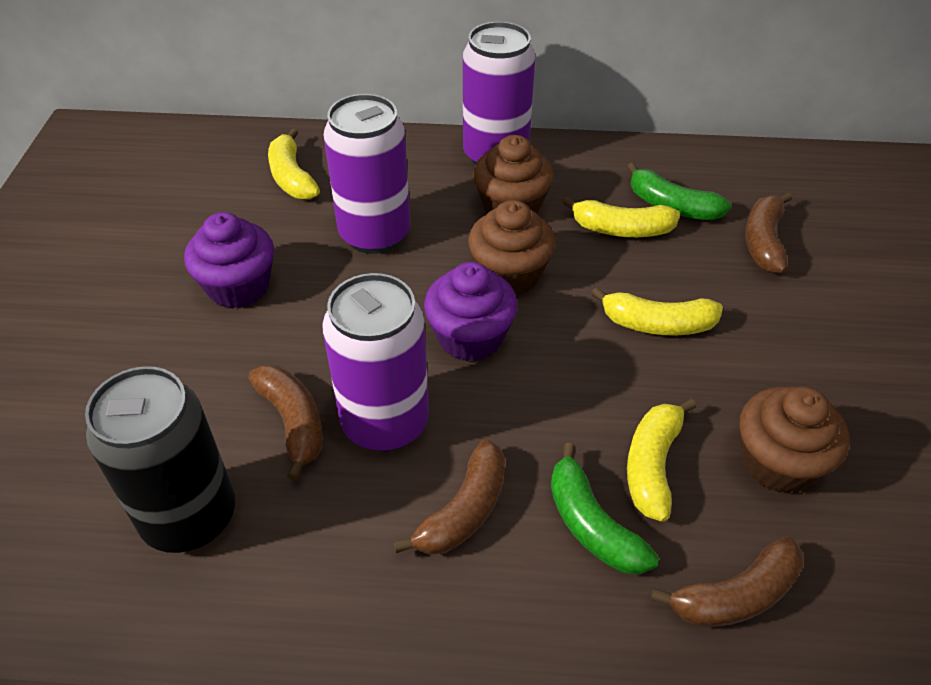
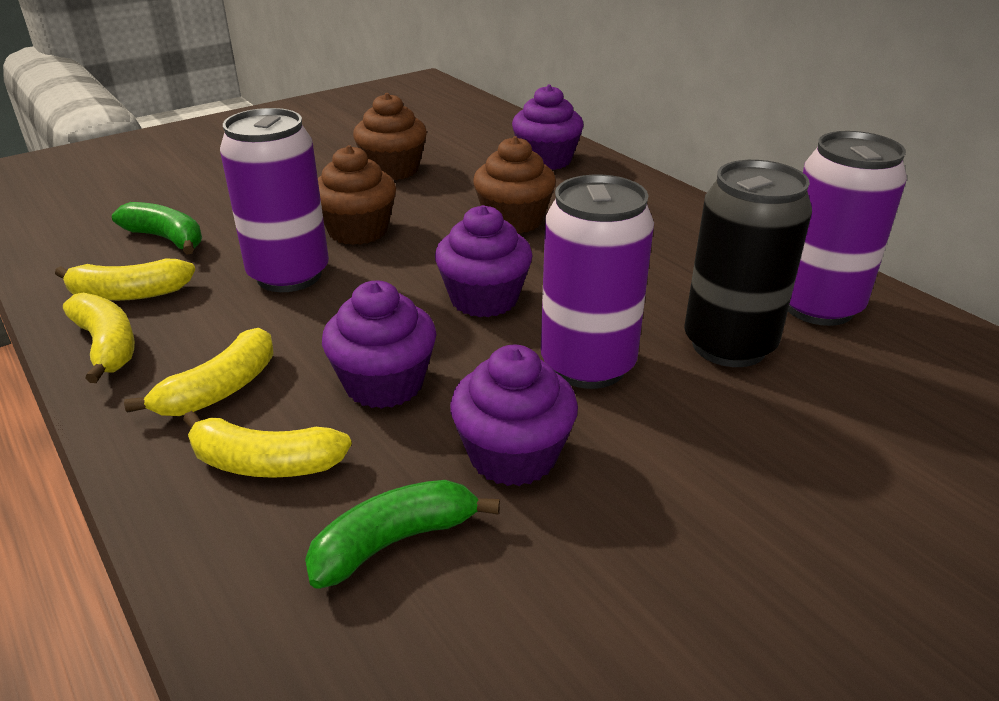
brown banana: 4 -> 0
purple cupcake: 2 -> 4

